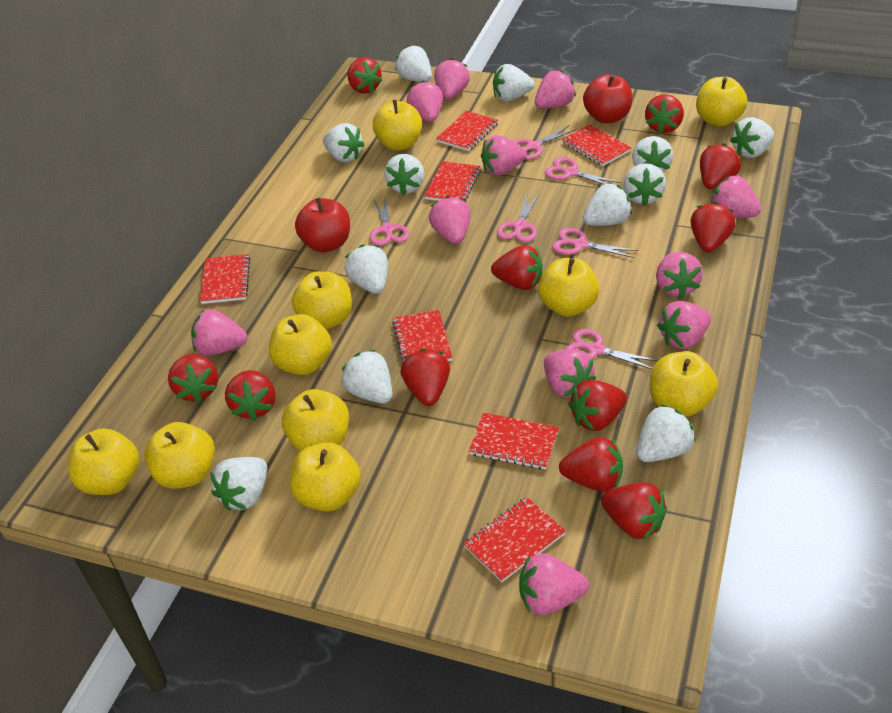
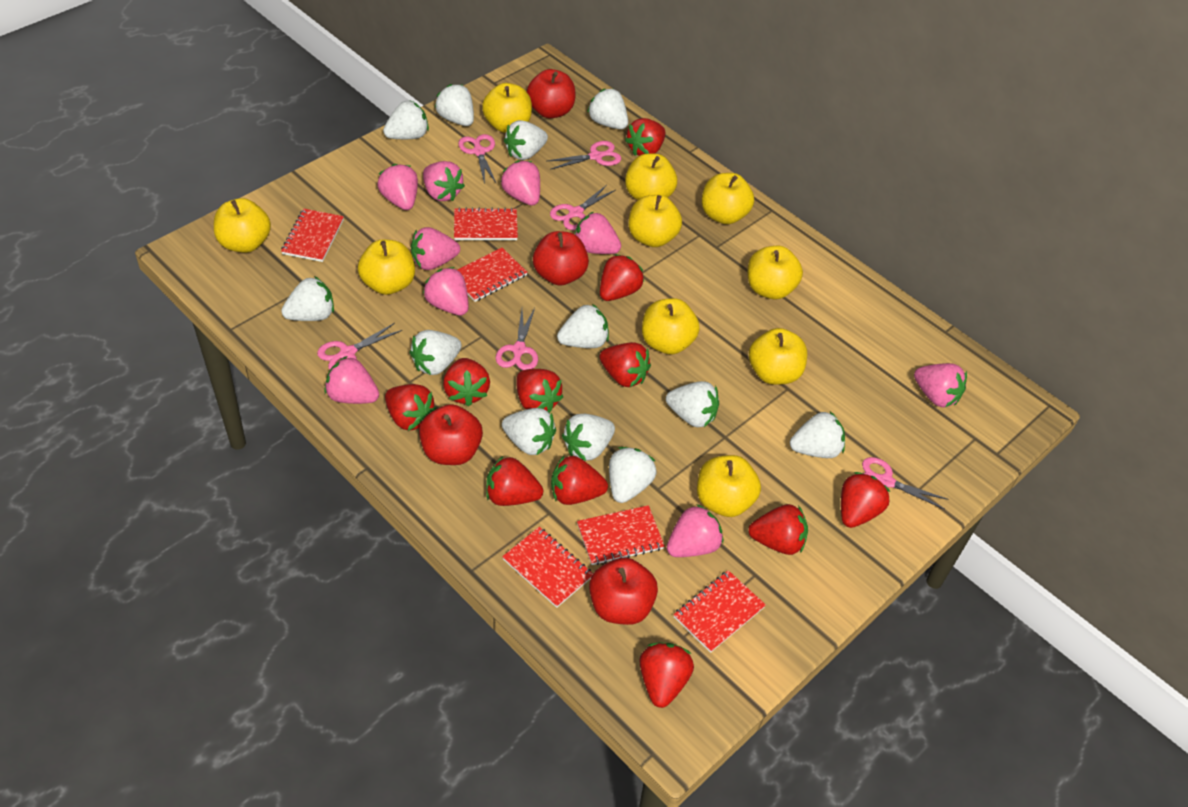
pink strawberry: 11 -> 9
red apple: 2 -> 4
red notebook: 7 -> 6

